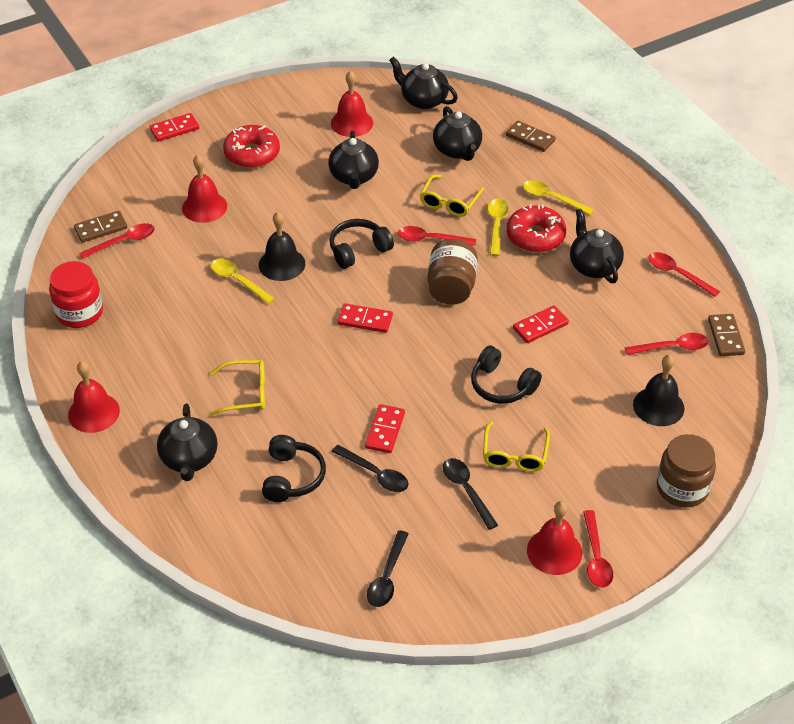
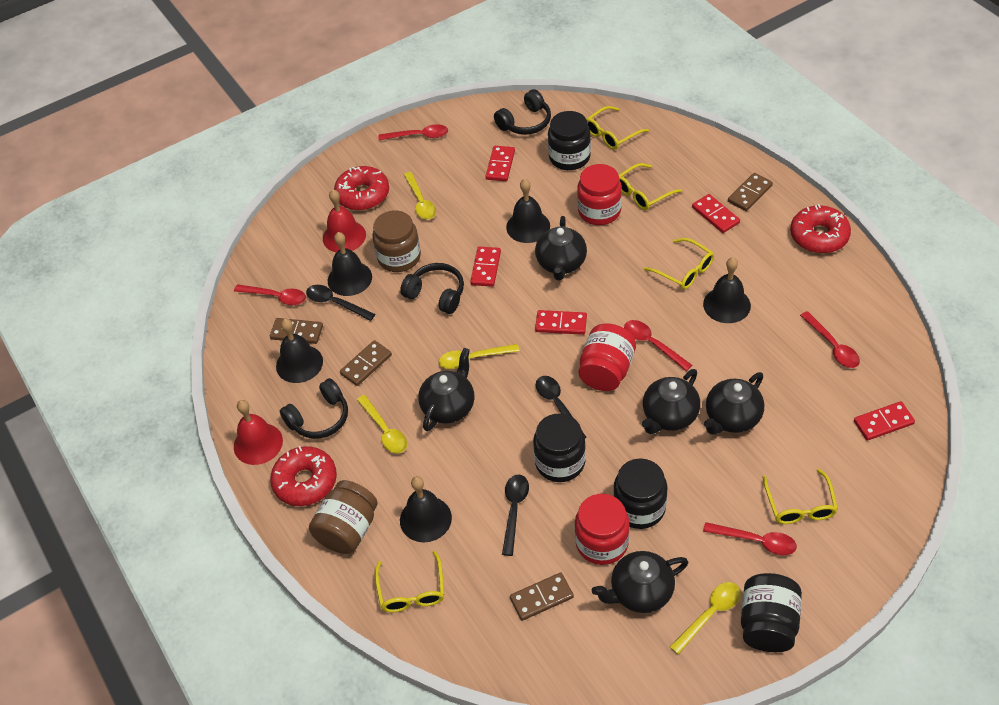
black bell: 2 -> 5
black jar: 0 -> 4
brown domino: 3 -> 4
red bell: 4 -> 2
red domino: 4 -> 5
red donut: 2 -> 3
red jar: 1 -> 3
yellow glasses: 3 -> 5
yellow spoon: 3 -> 4

